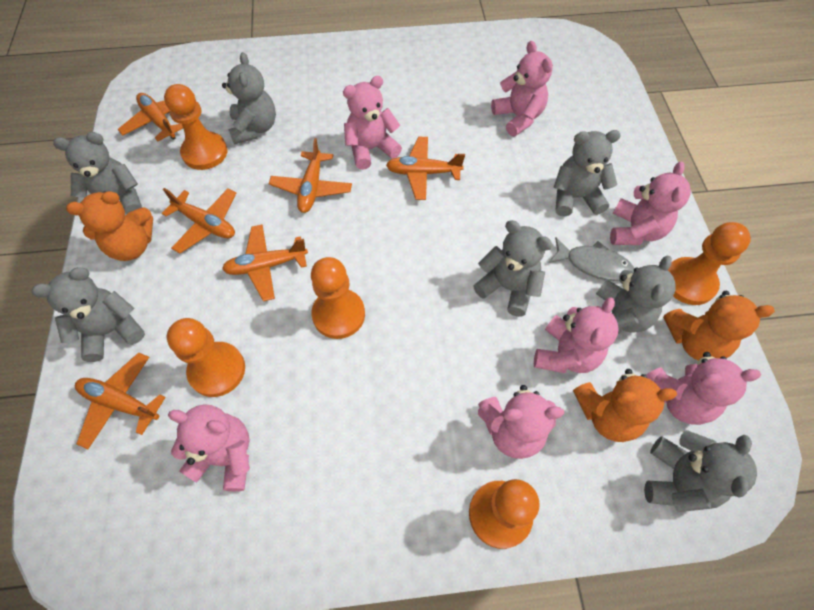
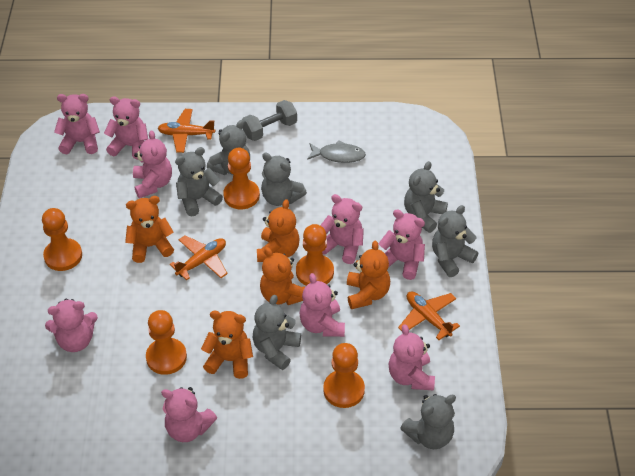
grey dumbbell: 0 -> 1
orange plane: 6 -> 3
orange teddy bear: 3 -> 5
pink teddy bear: 7 -> 9

